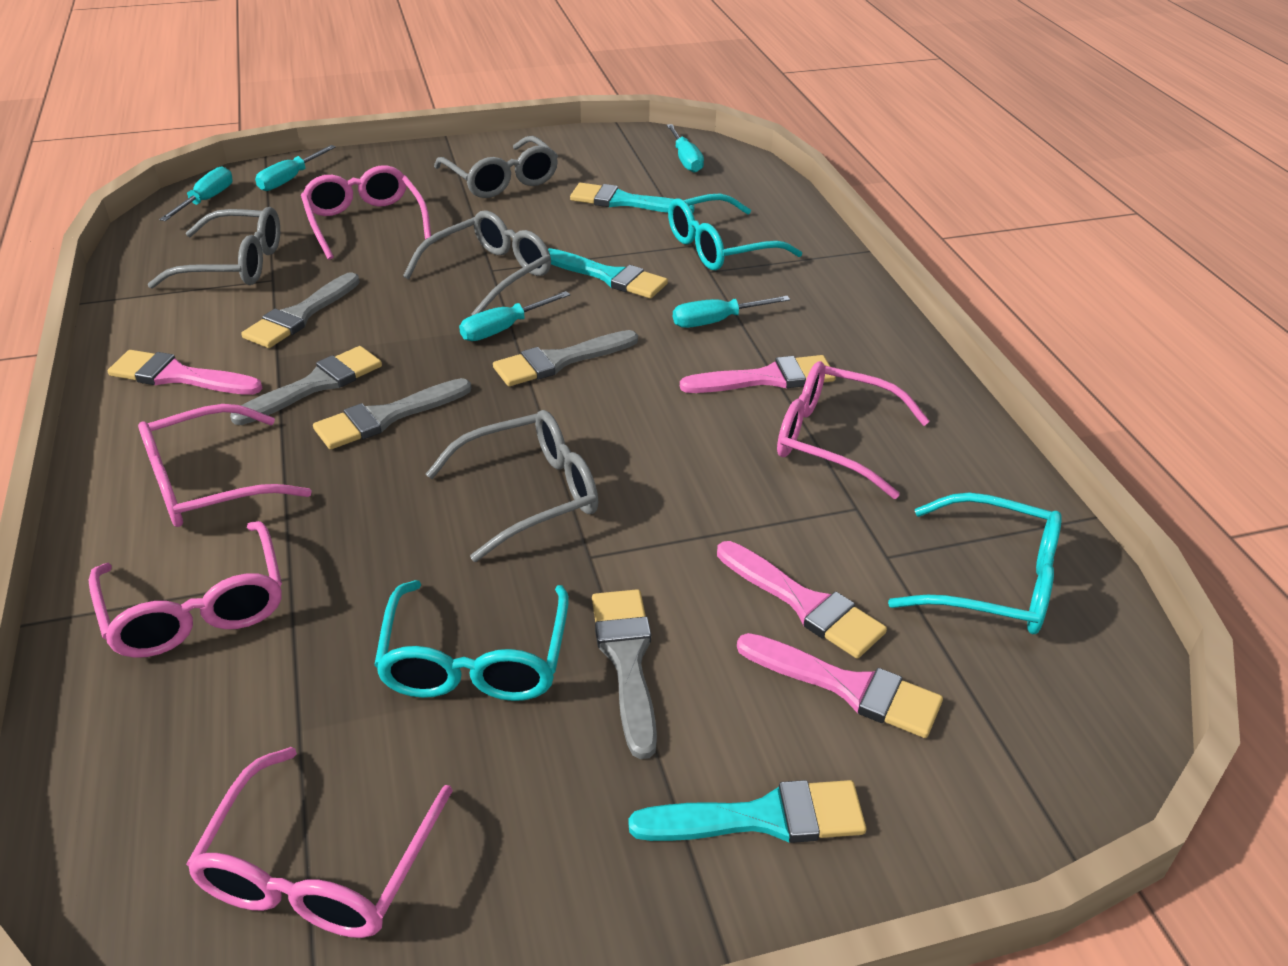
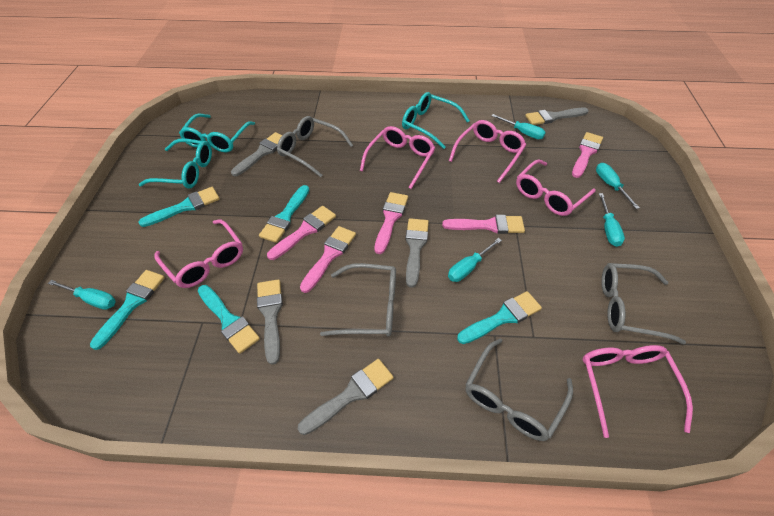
pink brush: 4 -> 5
turquoise brush: 3 -> 5

